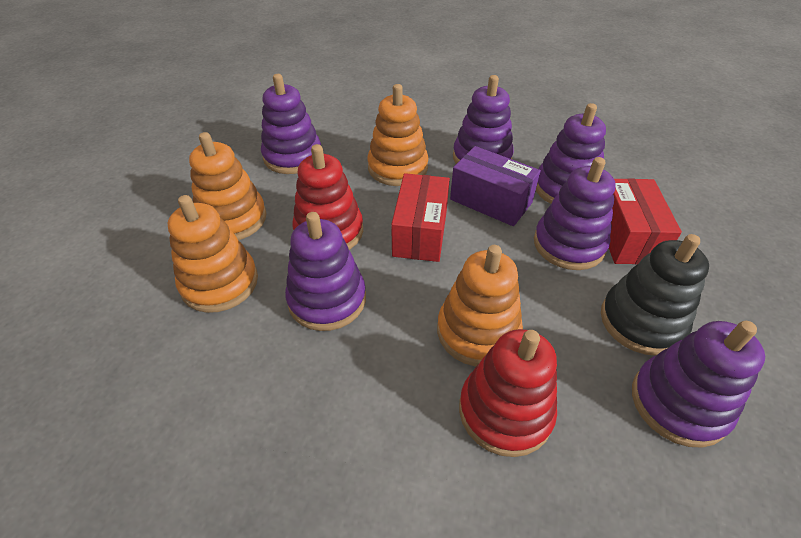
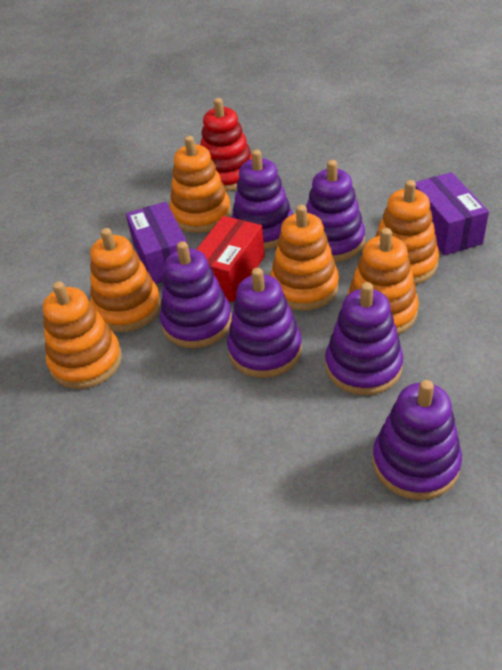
black stacking toy: 1 -> 0
orange stacking toy: 4 -> 6
purple box: 1 -> 2
red box: 2 -> 1
red stacking toy: 2 -> 1

